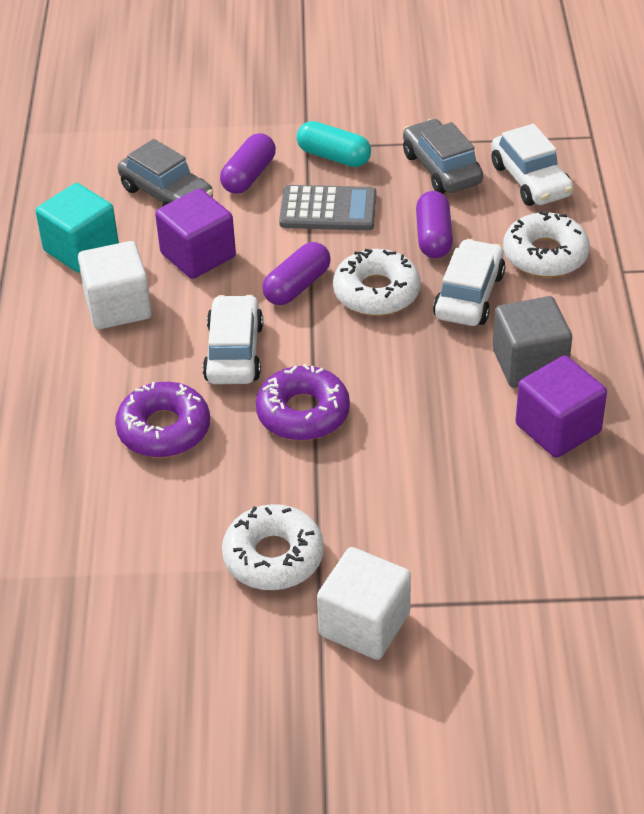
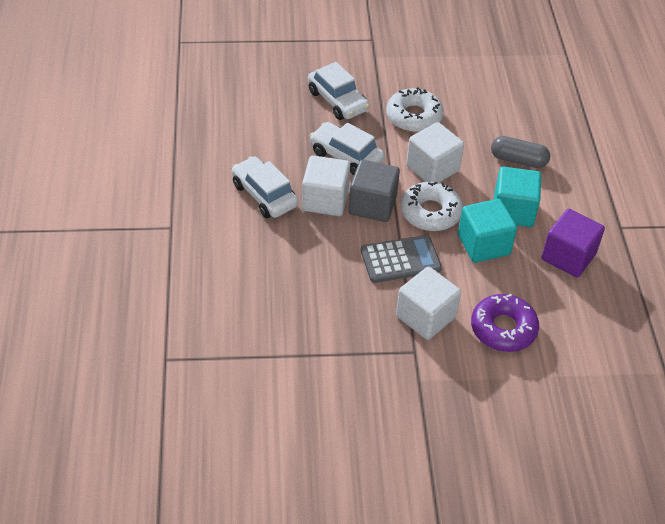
grey capsule: 0 -> 1
grey car: 2 -> 0
purple capsule: 3 -> 0
purple cube: 2 -> 1
purple donut: 2 -> 1
turquoise capsule: 1 -> 0
turquoise cube: 1 -> 2
white cube: 2 -> 3
white donut: 3 -> 2

